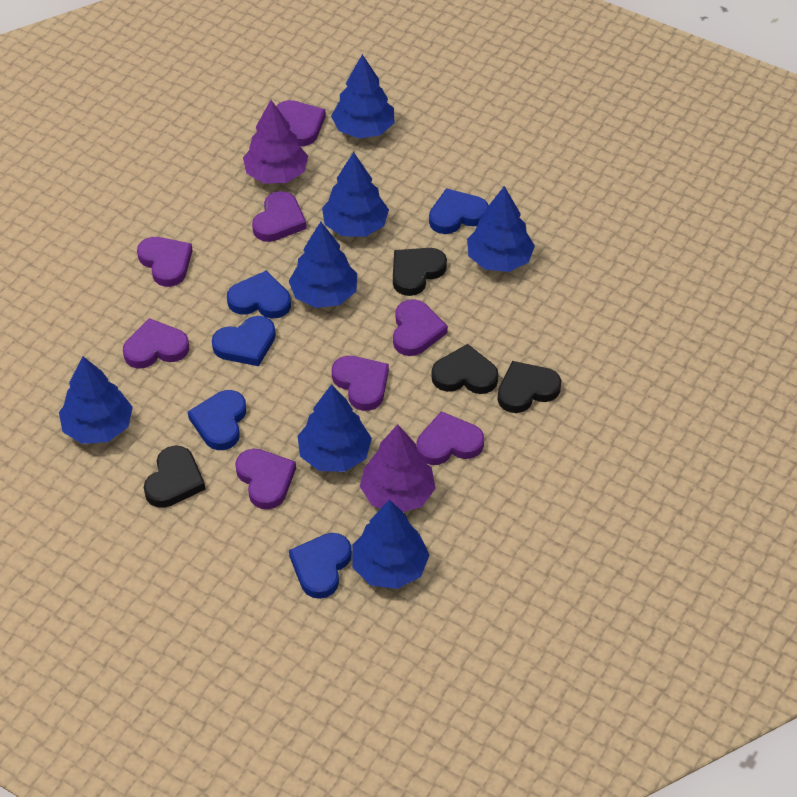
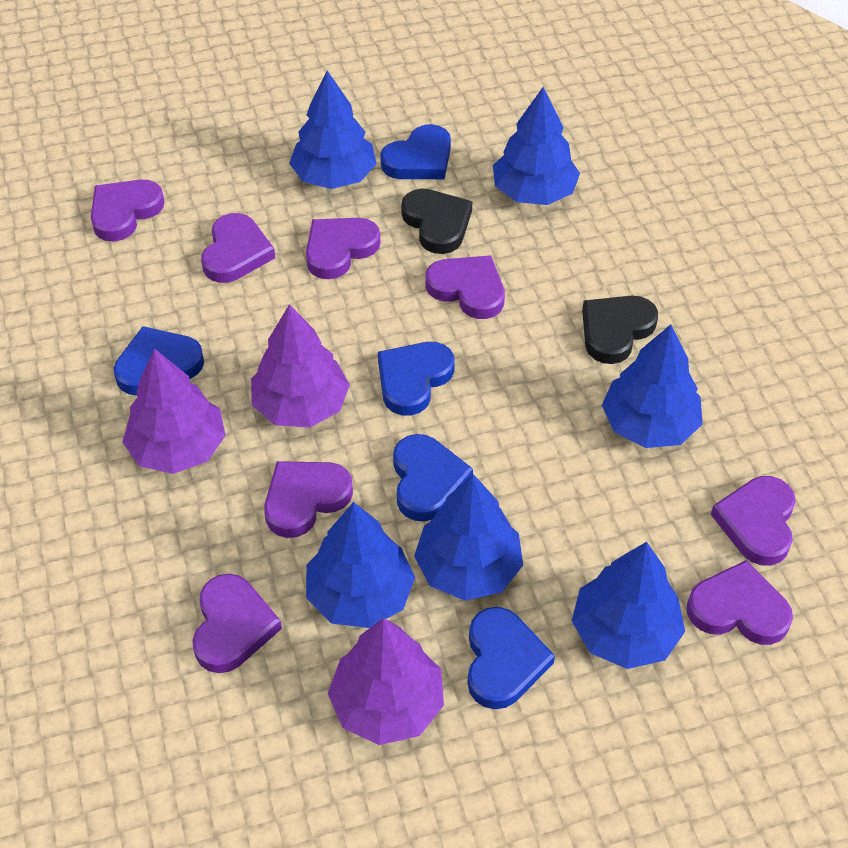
black heart: 4 -> 2
blue tree: 7 -> 6
purple tree: 2 -> 3

